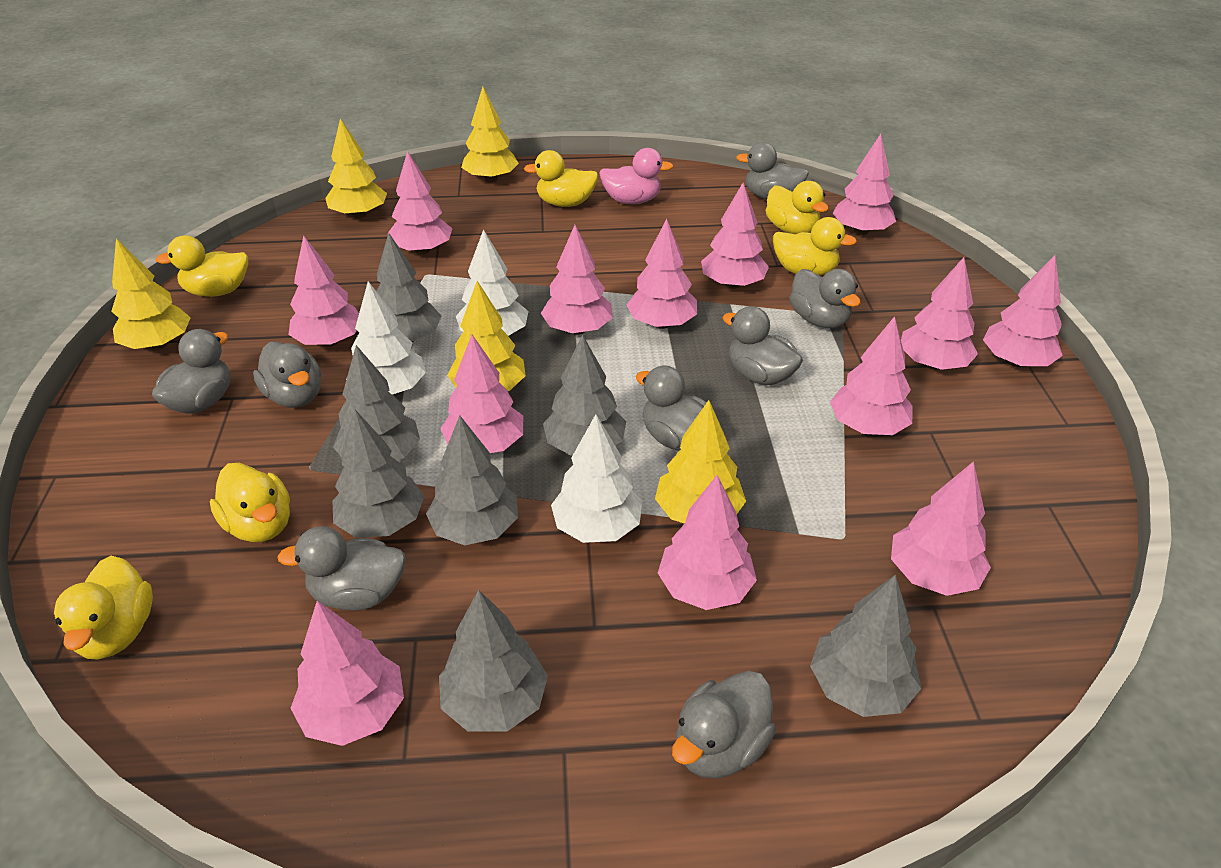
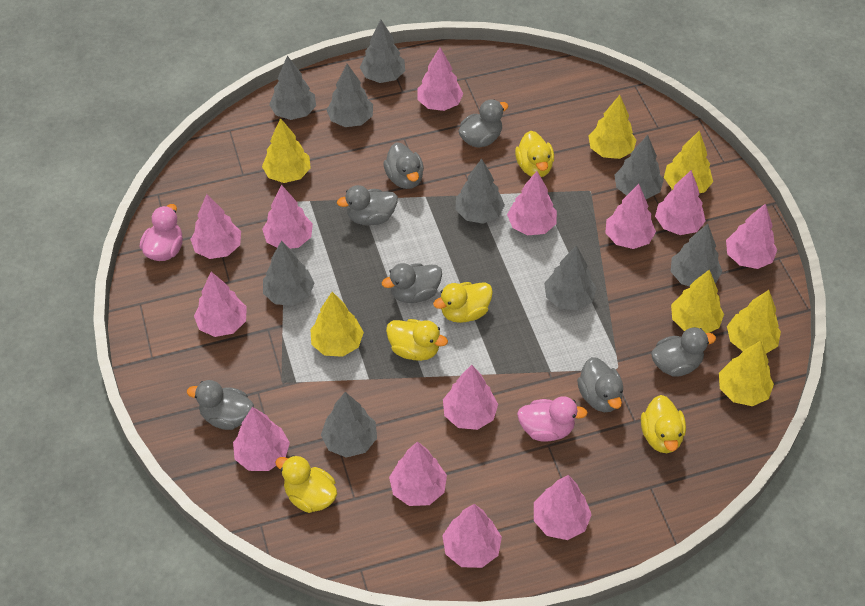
grey duck: 8 -> 7
grey tree: 7 -> 9
pink duck: 1 -> 2
white tree: 3 -> 0
yellow duck: 6 -> 5
yellow tree: 5 -> 7

